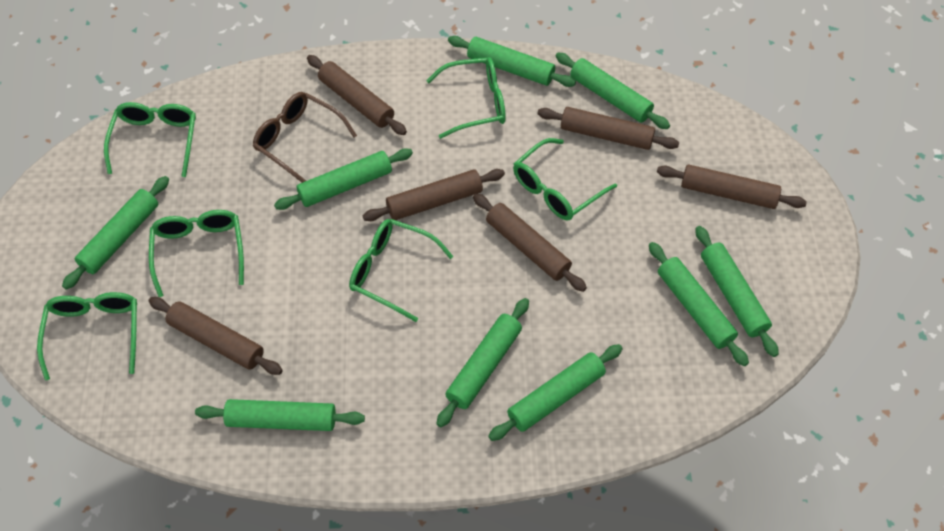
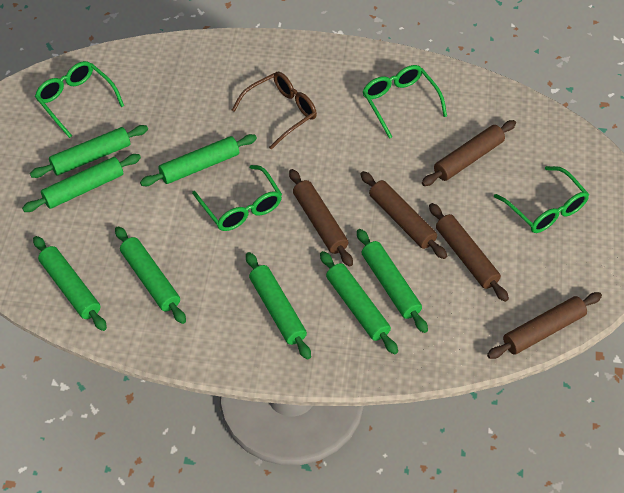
brown rolling pin: 6 -> 5
green glasses: 6 -> 4
green rolling pin: 9 -> 8

